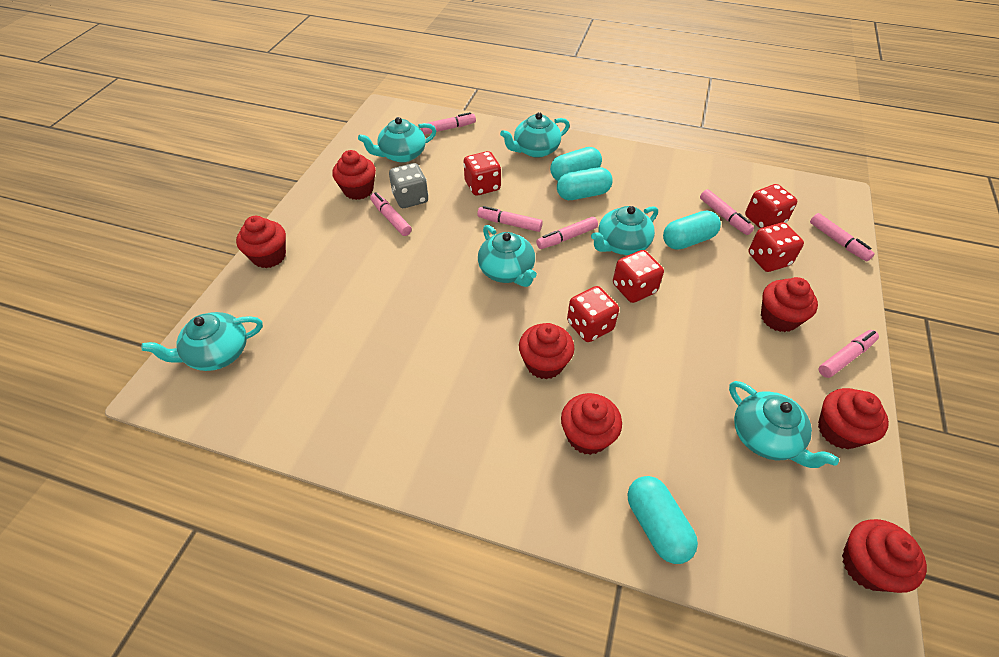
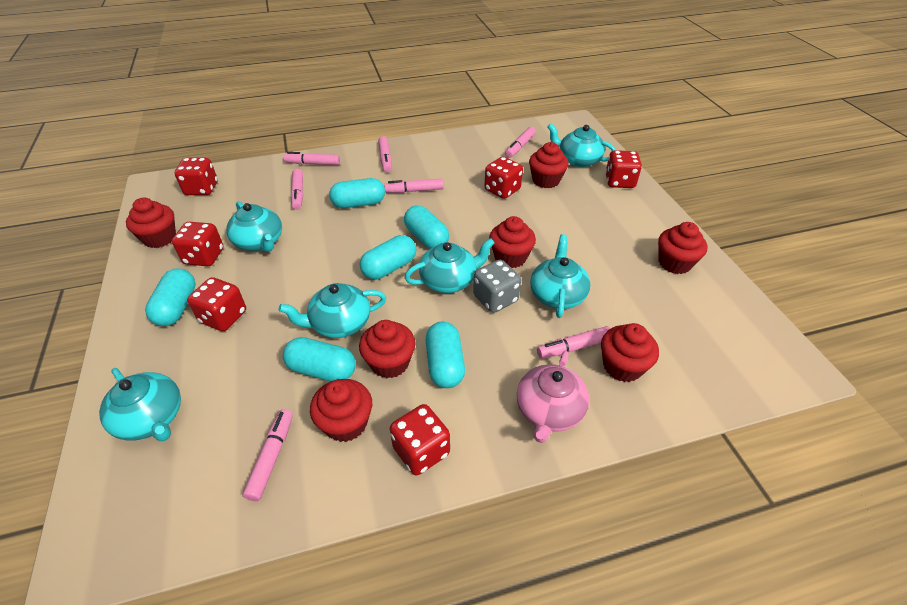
pink teapot: 0 -> 1
red dice: 5 -> 6
turquoise capsule: 4 -> 6

